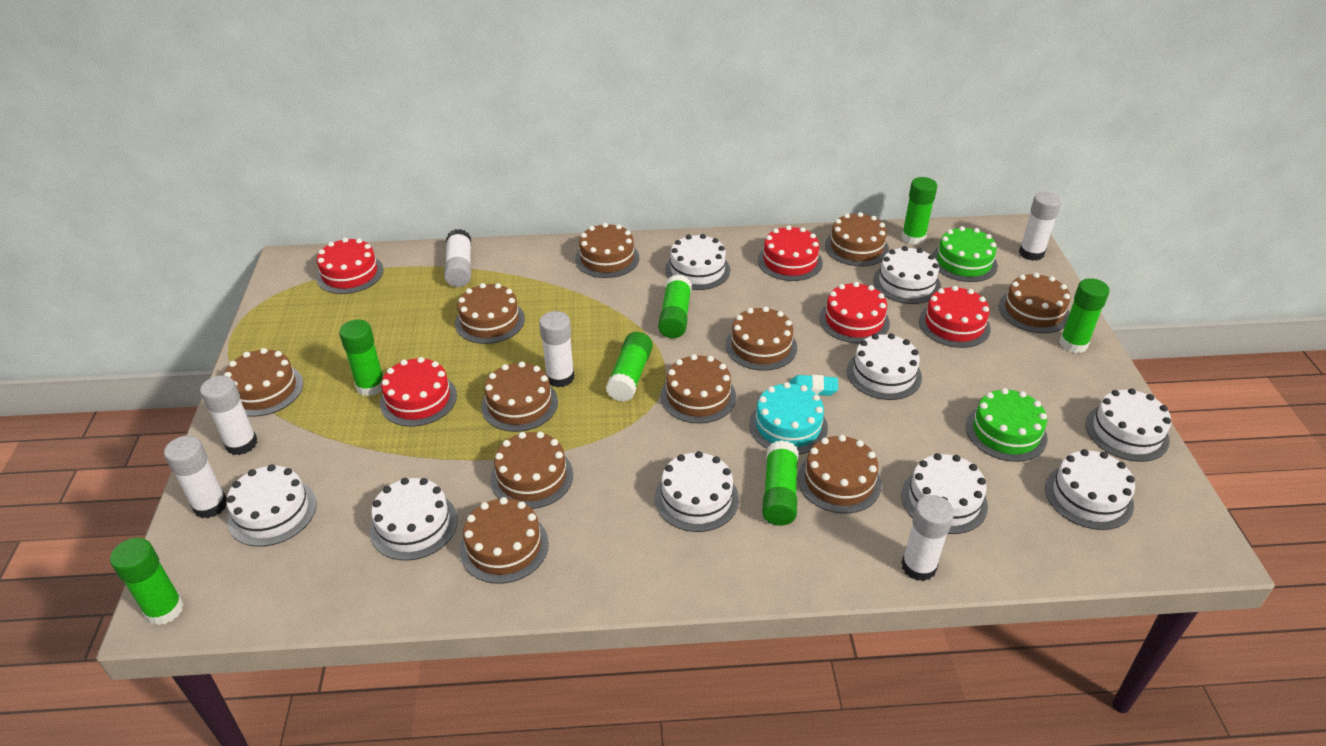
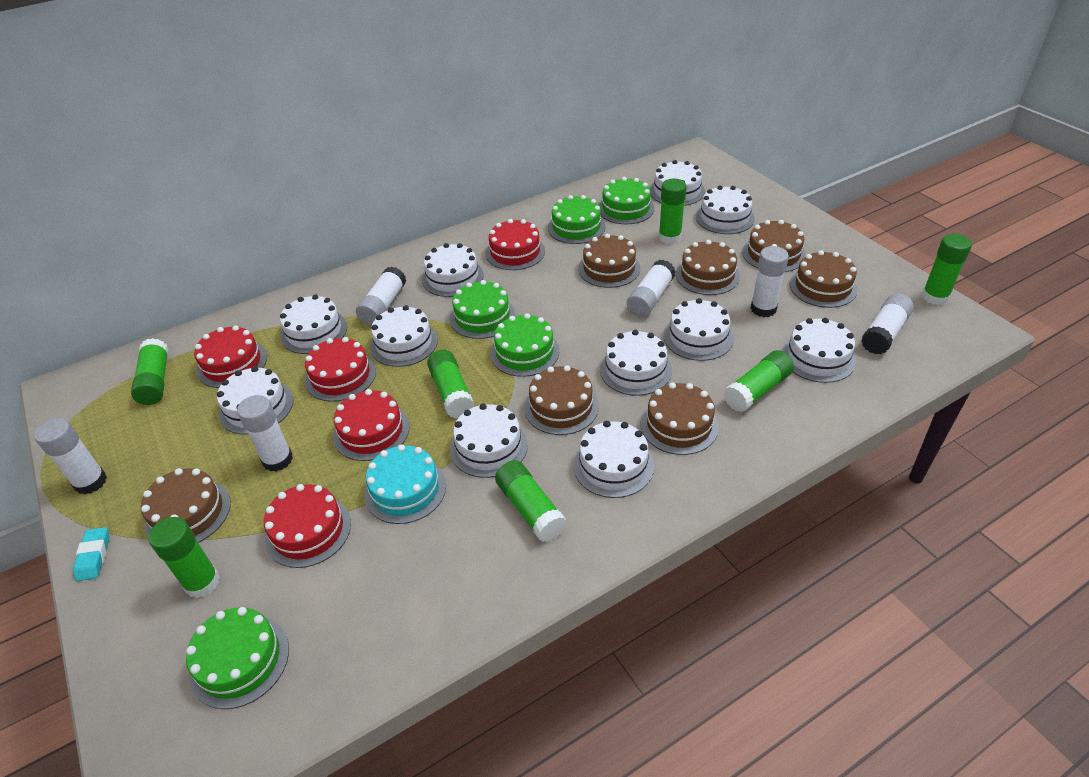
brown cake: 11 -> 7
green cake: 2 -> 5
white cake: 9 -> 11

